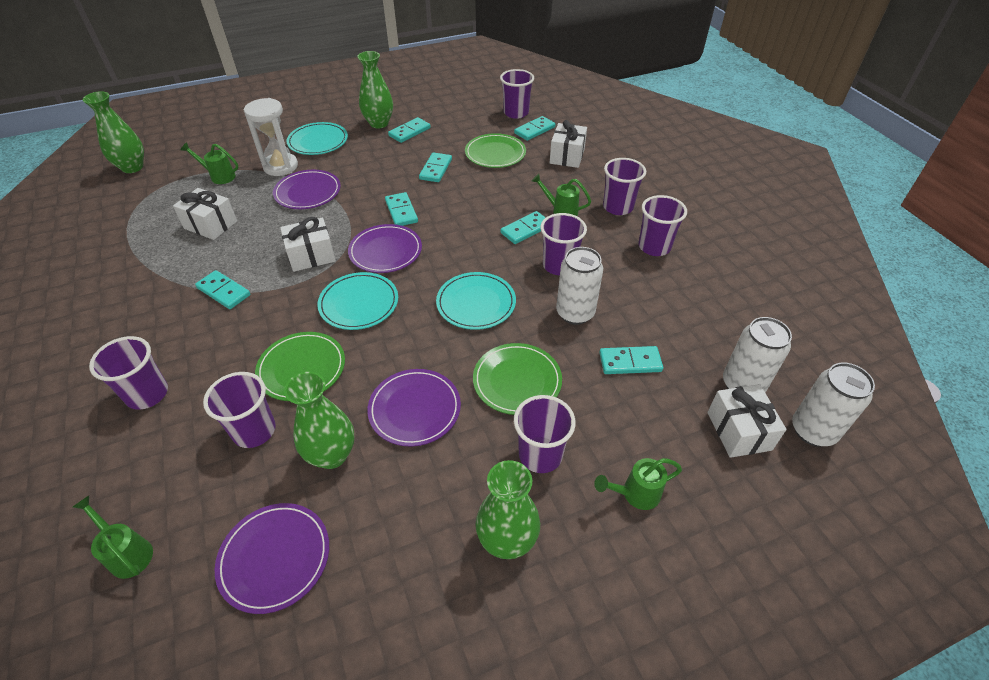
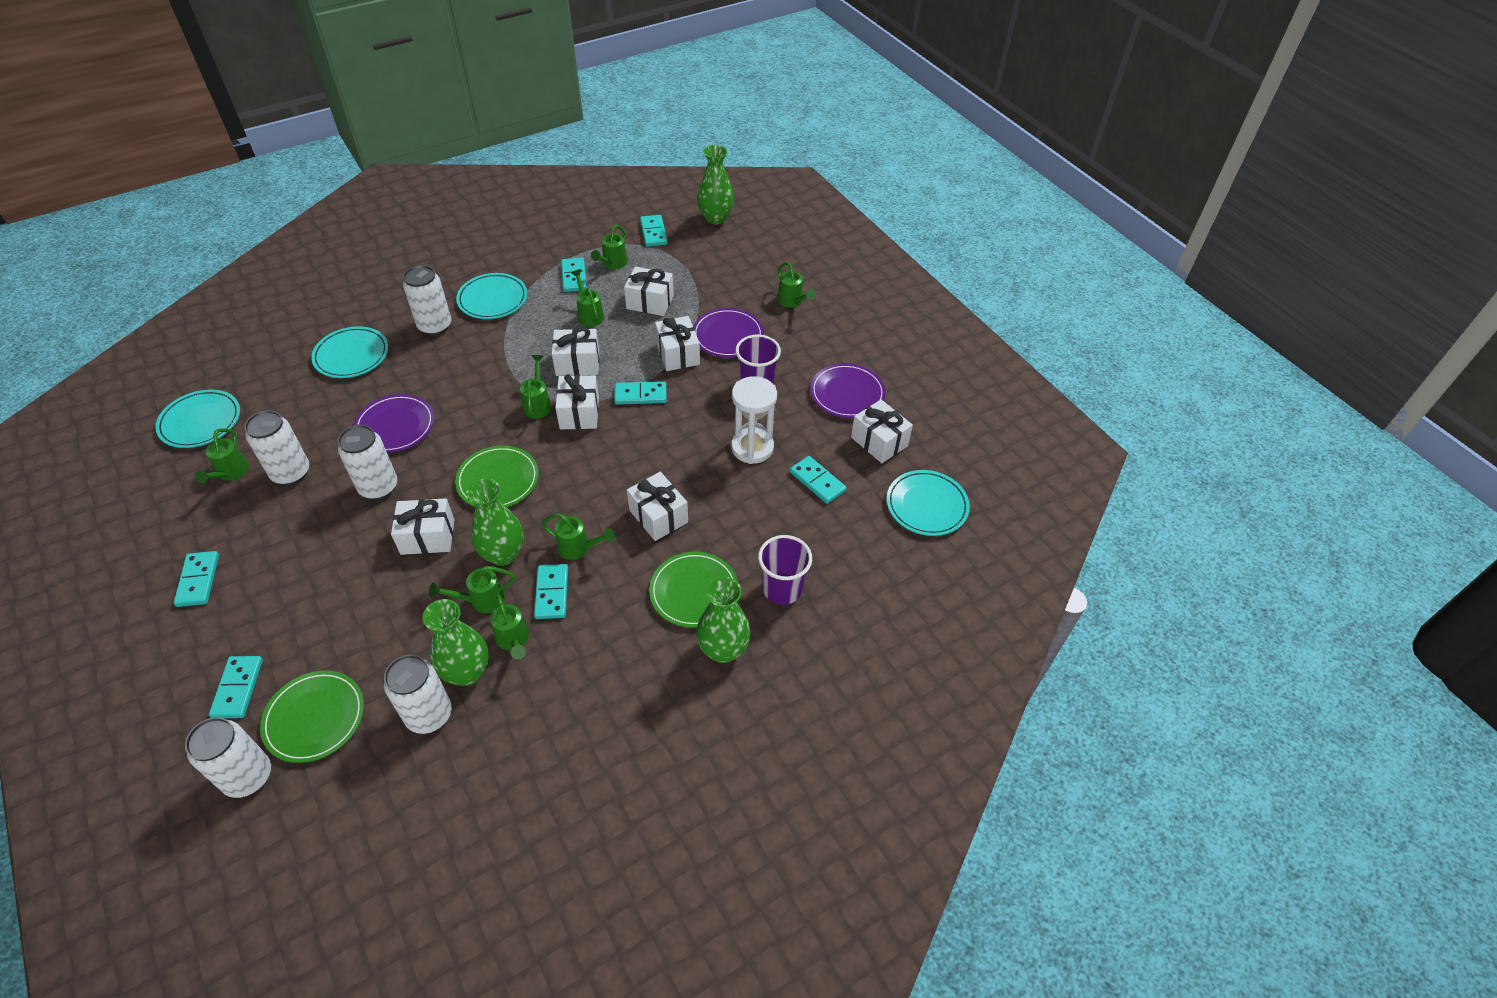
green watering can: 4 -> 8
purple cup: 7 -> 2
purple plate: 4 -> 3
turquoise plate: 3 -> 4
white can: 3 -> 5
white gift: 4 -> 7

